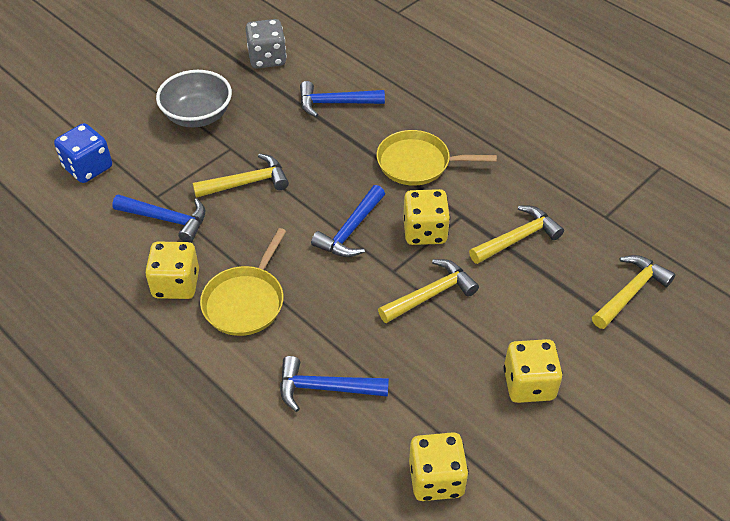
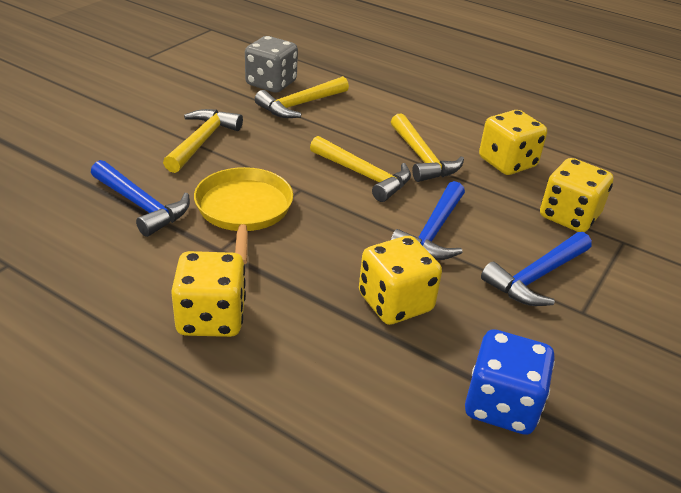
blue hammer: 4 -> 3
grey bowl: 1 -> 0
yellow pan: 2 -> 1

